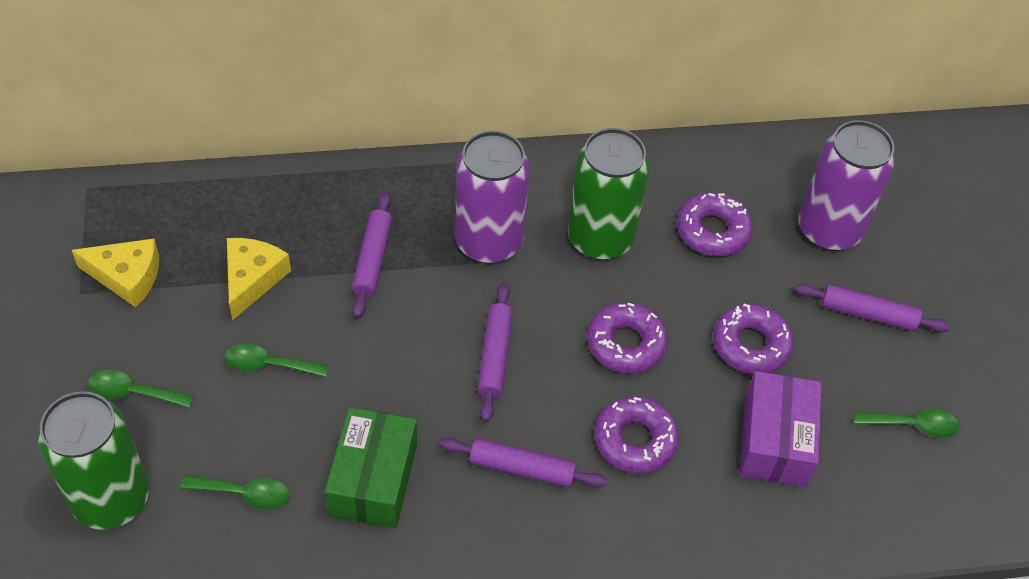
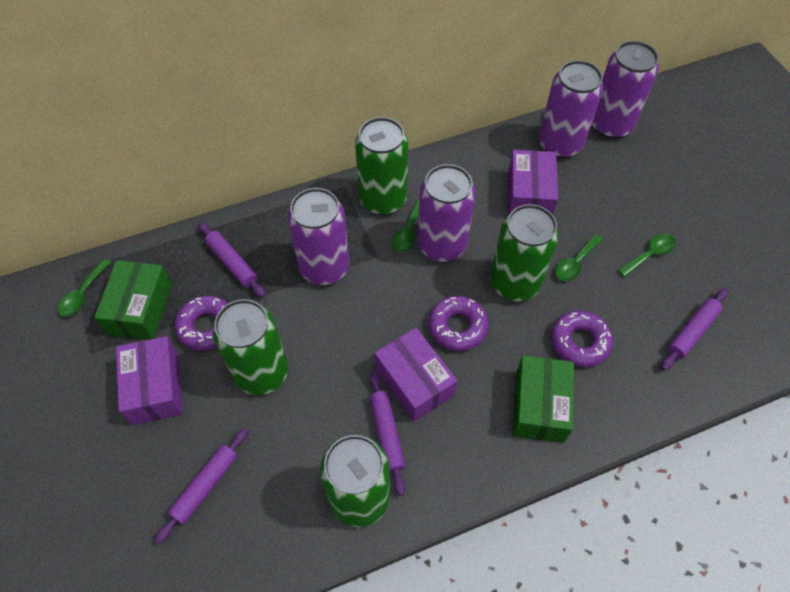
green box: 1 -> 2
green can: 2 -> 4
purple box: 1 -> 3
purple can: 2 -> 4
purple donut: 4 -> 3
yellow cheese: 2 -> 0

